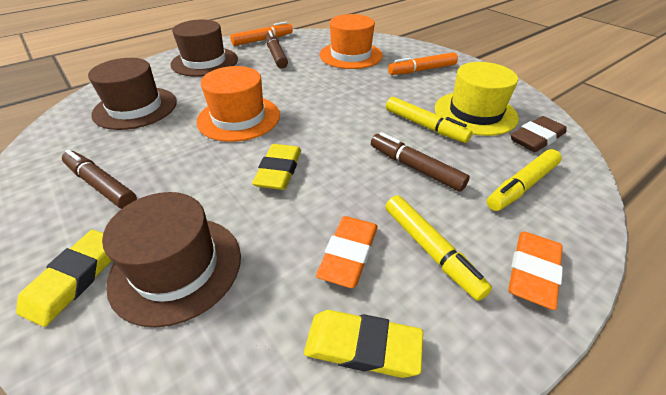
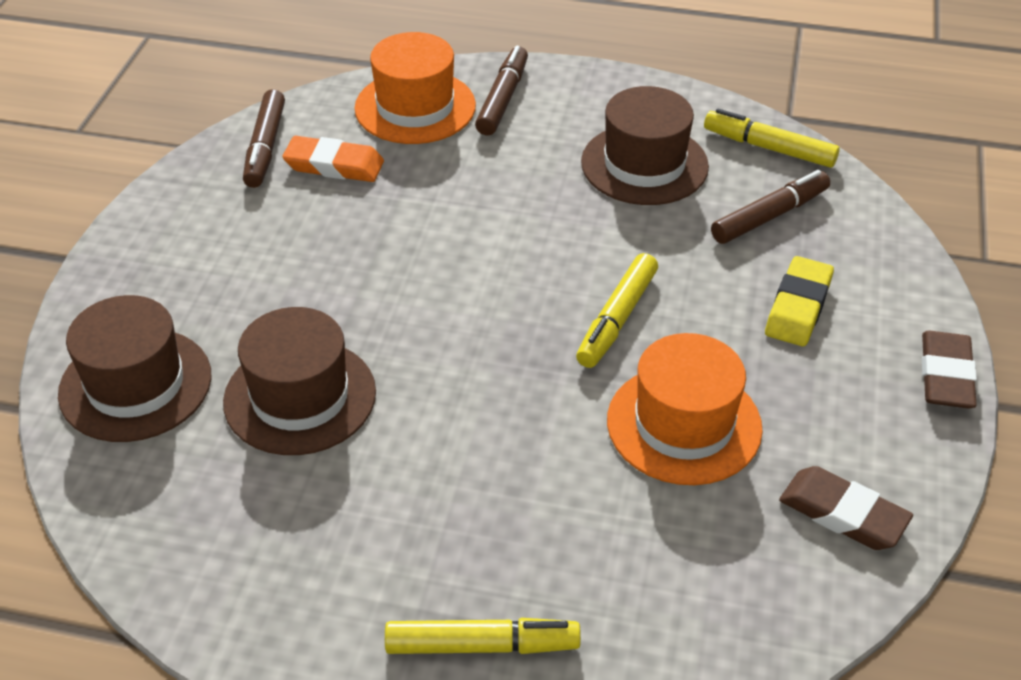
brown eraser: 1 -> 2
orange eraser: 2 -> 1
orange marker: 2 -> 0
yellow eraser: 3 -> 1
yellow hat: 1 -> 0

